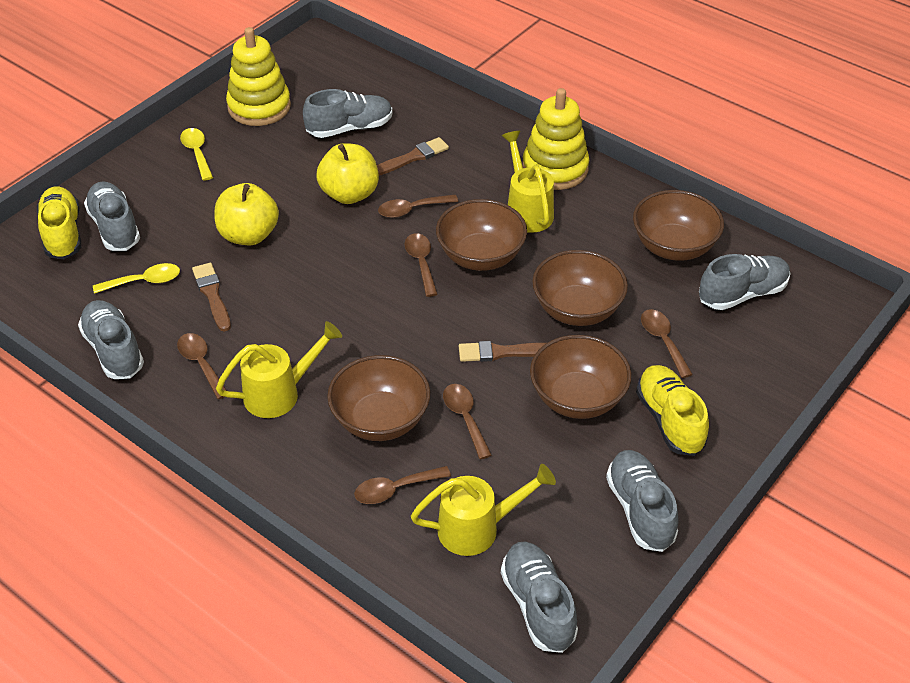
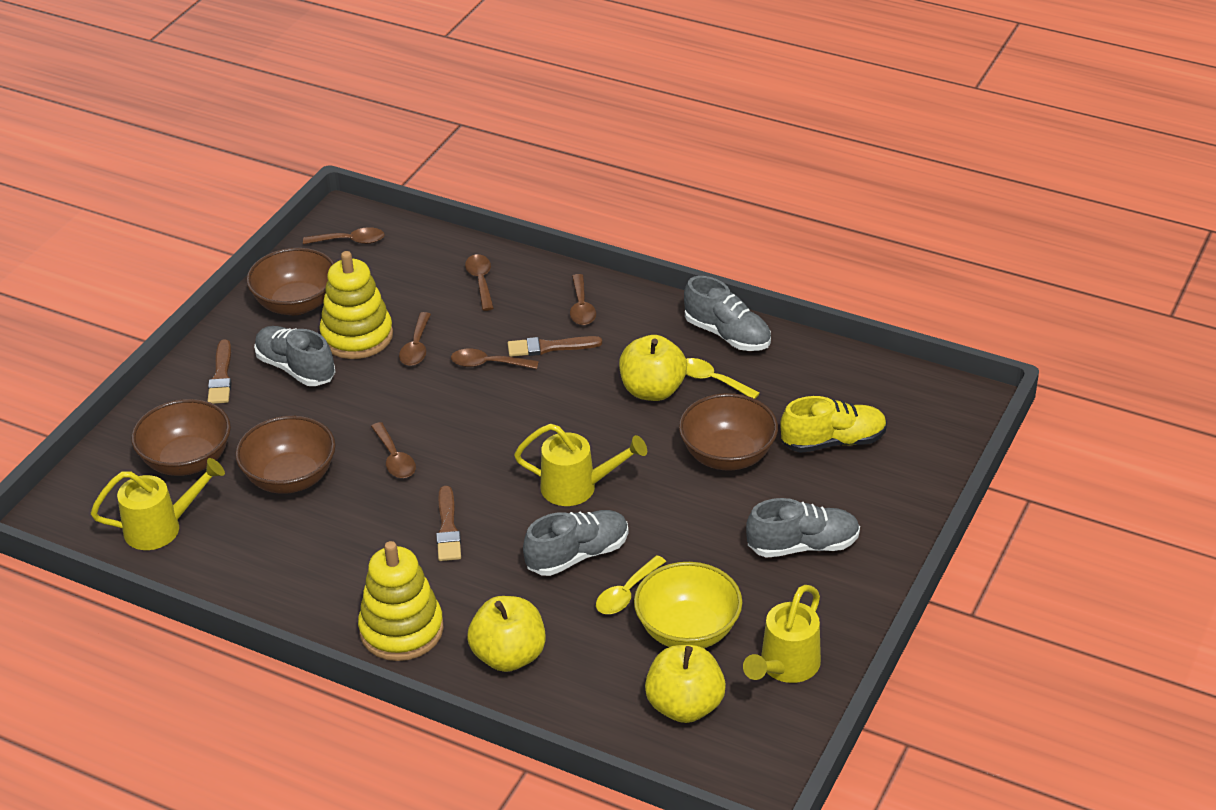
brown bowl: 5 -> 4
grey shoe: 6 -> 4
yellow apple: 2 -> 3
yellow bowl: 0 -> 1
yellow shoe: 2 -> 1

